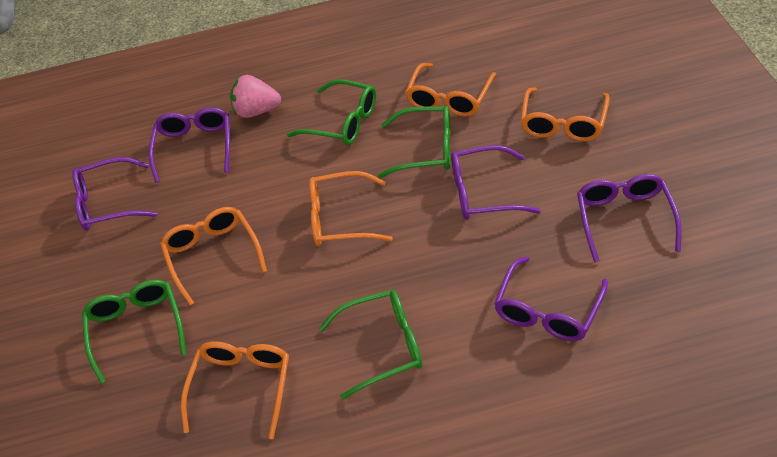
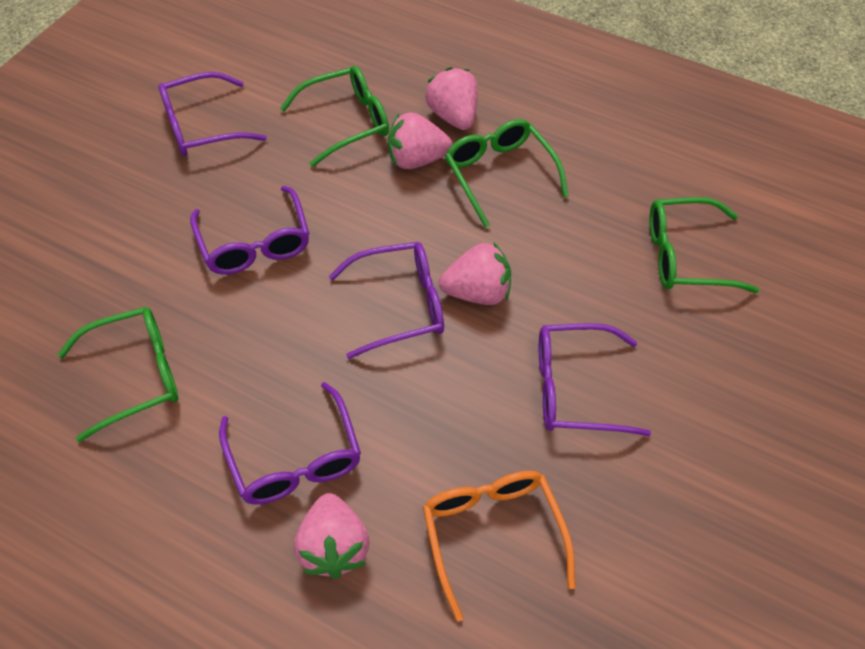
orange glasses: 5 -> 1
pink strawberry: 1 -> 4

